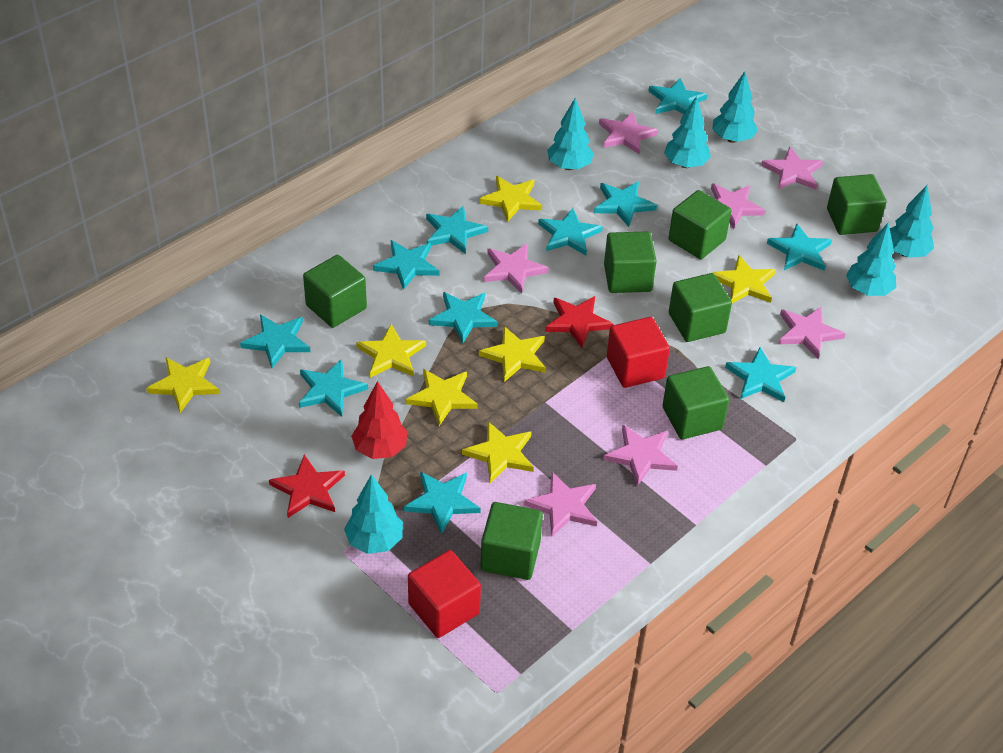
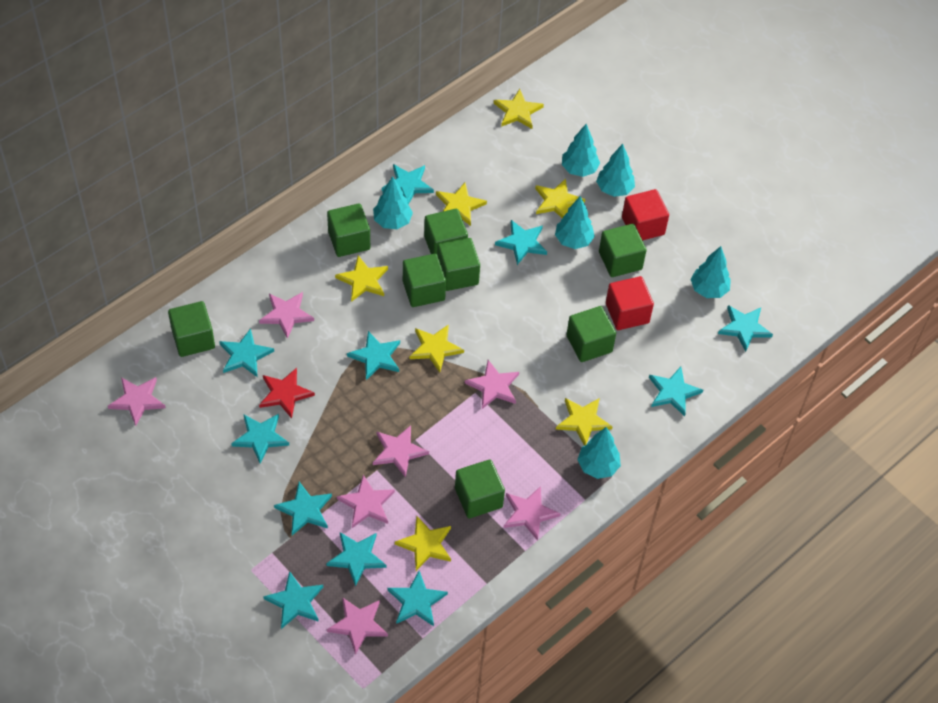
green cube: 7 -> 8
red star: 2 -> 1
red tree: 1 -> 0

